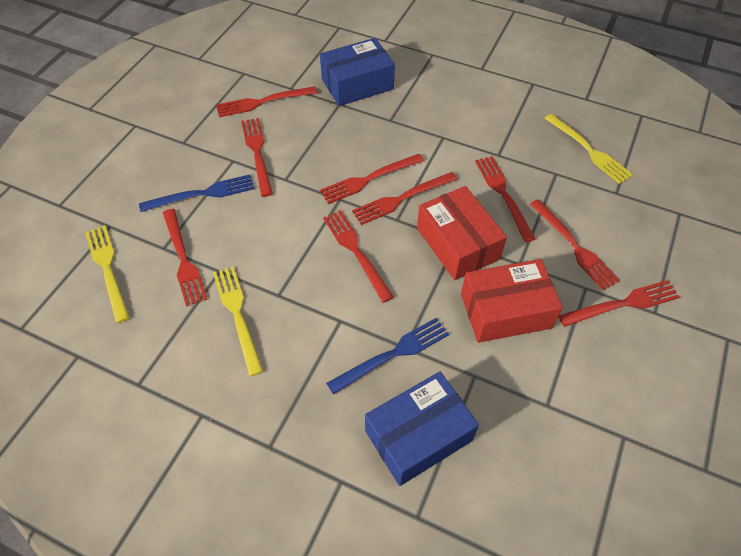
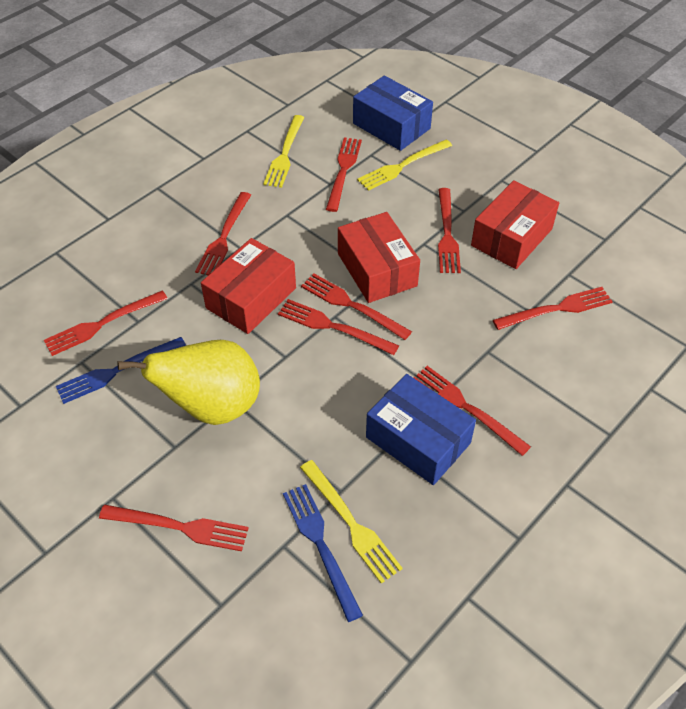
red box: 2 -> 3
yellow pear: 0 -> 1

